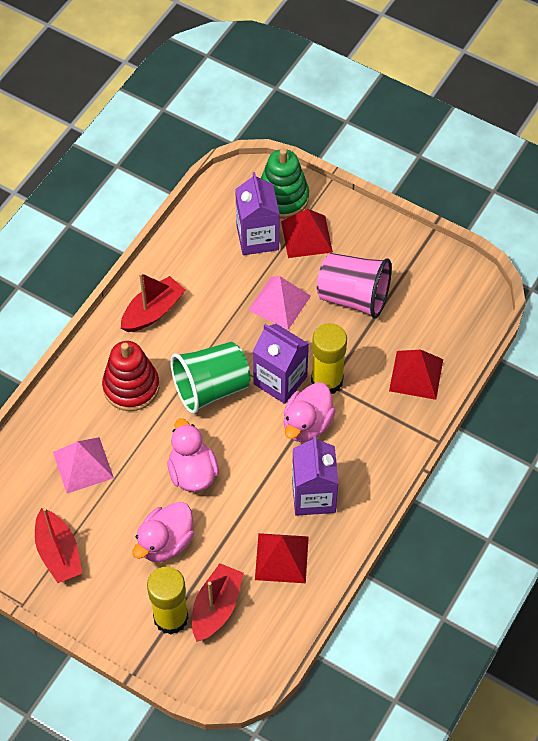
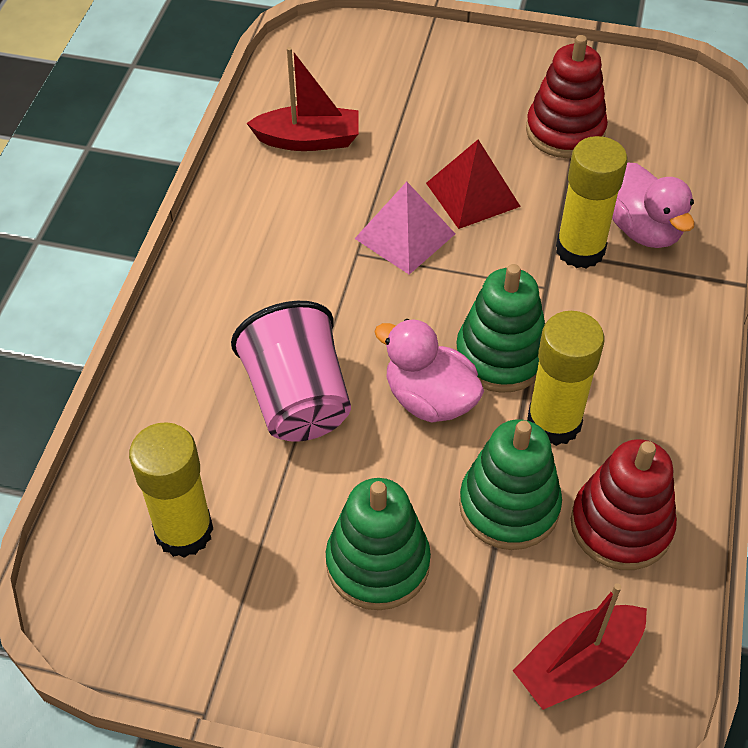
green cup: 1 -> 0
green stacking toy: 1 -> 3
pink duck: 3 -> 2
pink pyramid: 2 -> 1
purple carton: 3 -> 0
red boat: 3 -> 2
red pyramid: 3 -> 1
red stacking toy: 1 -> 2
yellow glue stick: 2 -> 3

